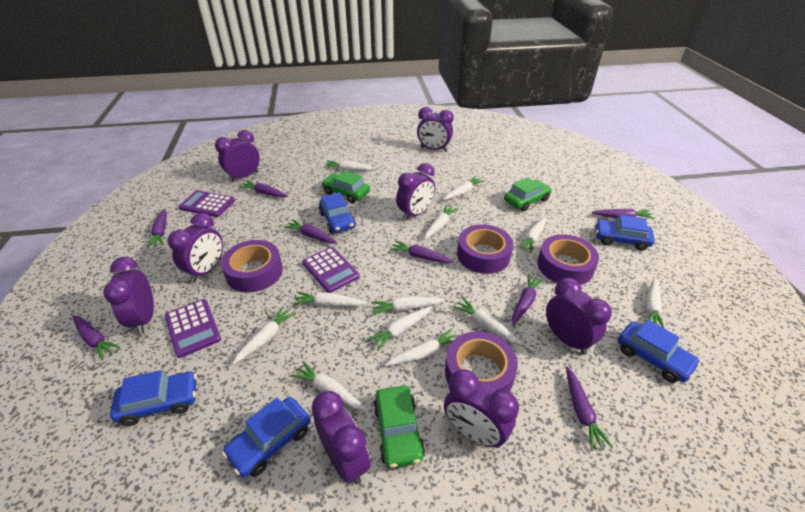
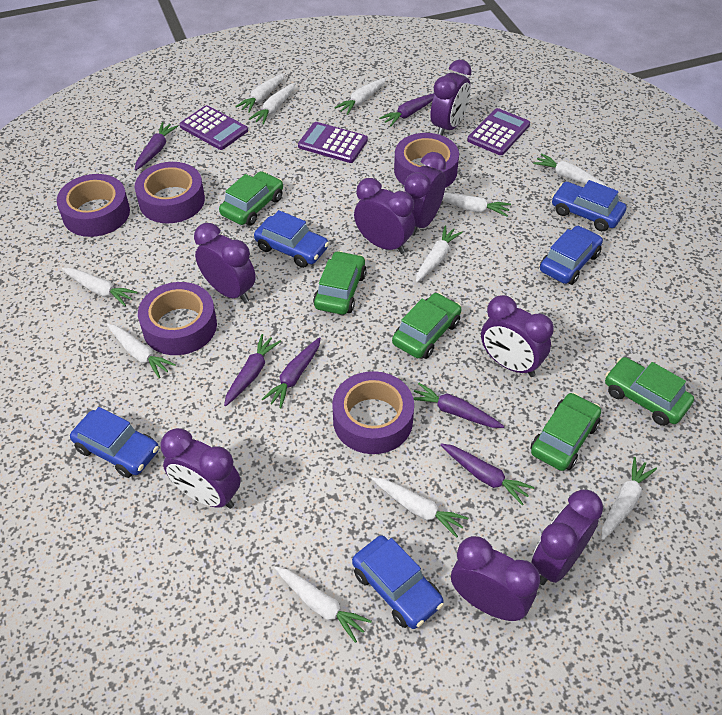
green car: 3 -> 5
purple carrot: 8 -> 6
purple tape: 4 -> 5
white carrot: 12 -> 11

